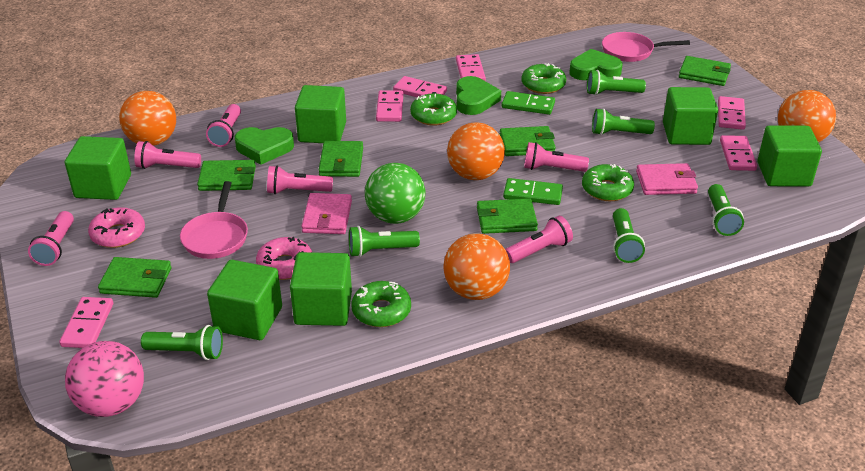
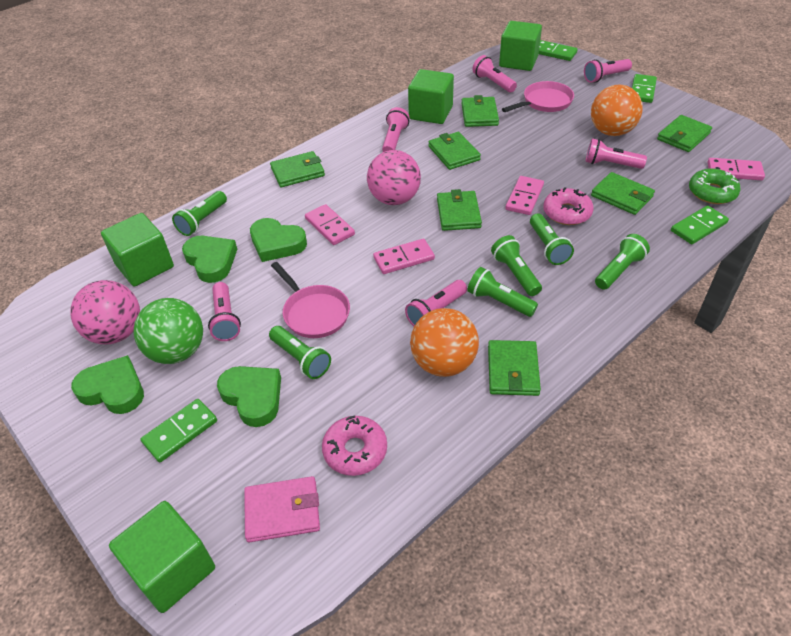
green cube: 6 -> 4
green domino: 2 -> 4
green donut: 4 -> 1
green heart: 3 -> 4
green wallet: 6 -> 7
orange ball: 4 -> 2
pink ball: 1 -> 2
pink domino: 6 -> 4
pink wallet: 2 -> 1

